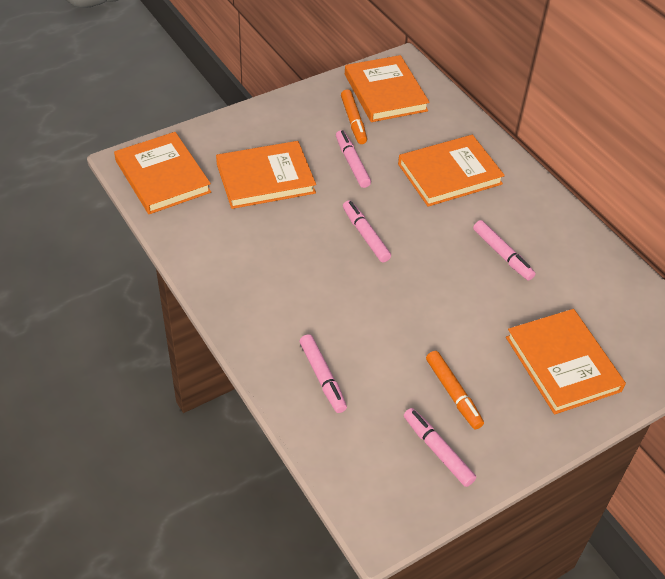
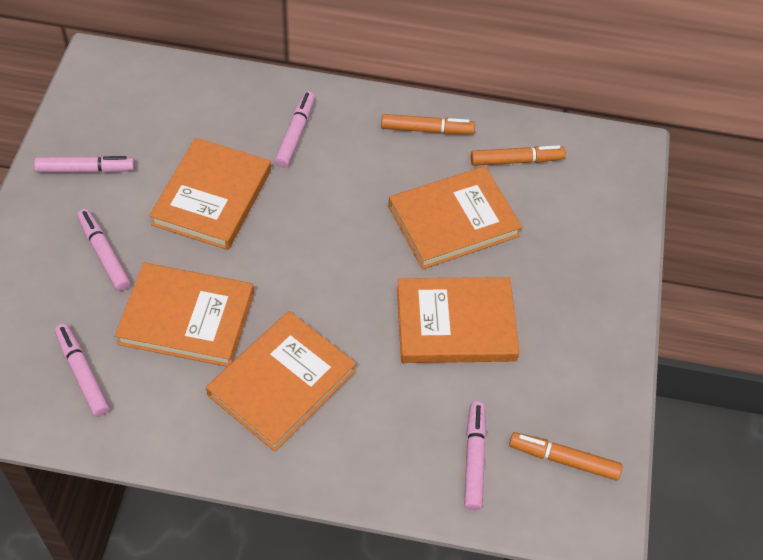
orange marker: 2 -> 3

